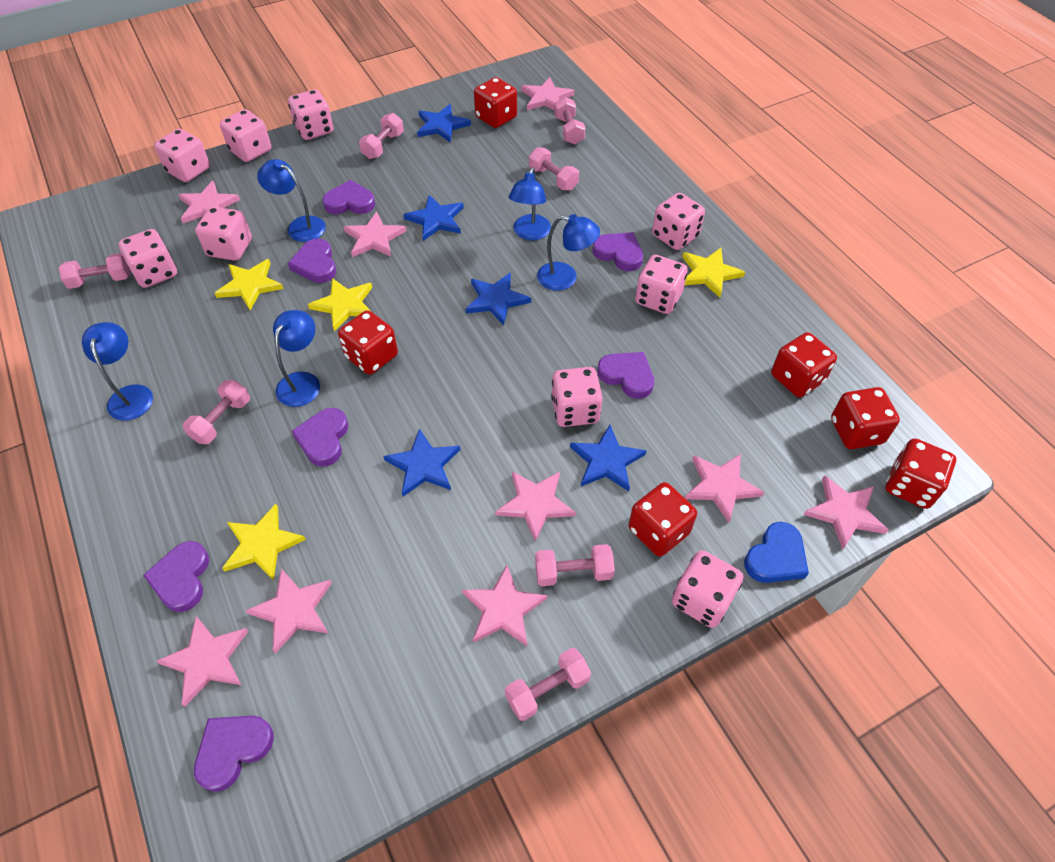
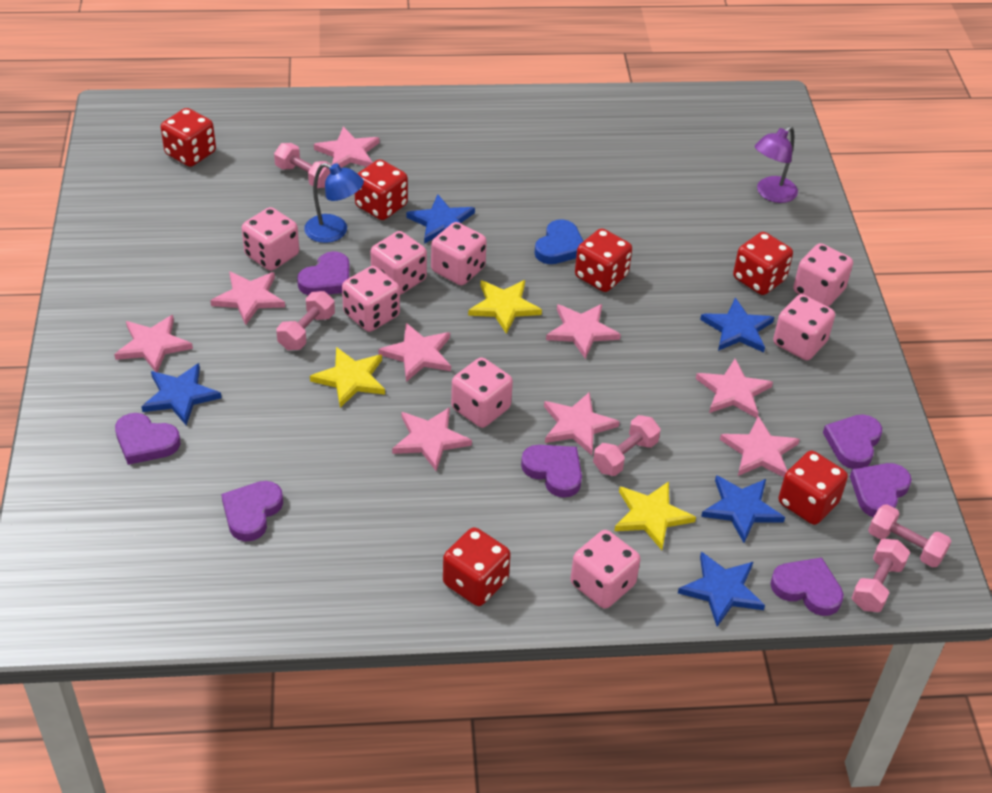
blue lamp: 5 -> 1
pink dice: 9 -> 8
pink dumbbell: 7 -> 5
purple lamp: 0 -> 1
yellow star: 4 -> 3

